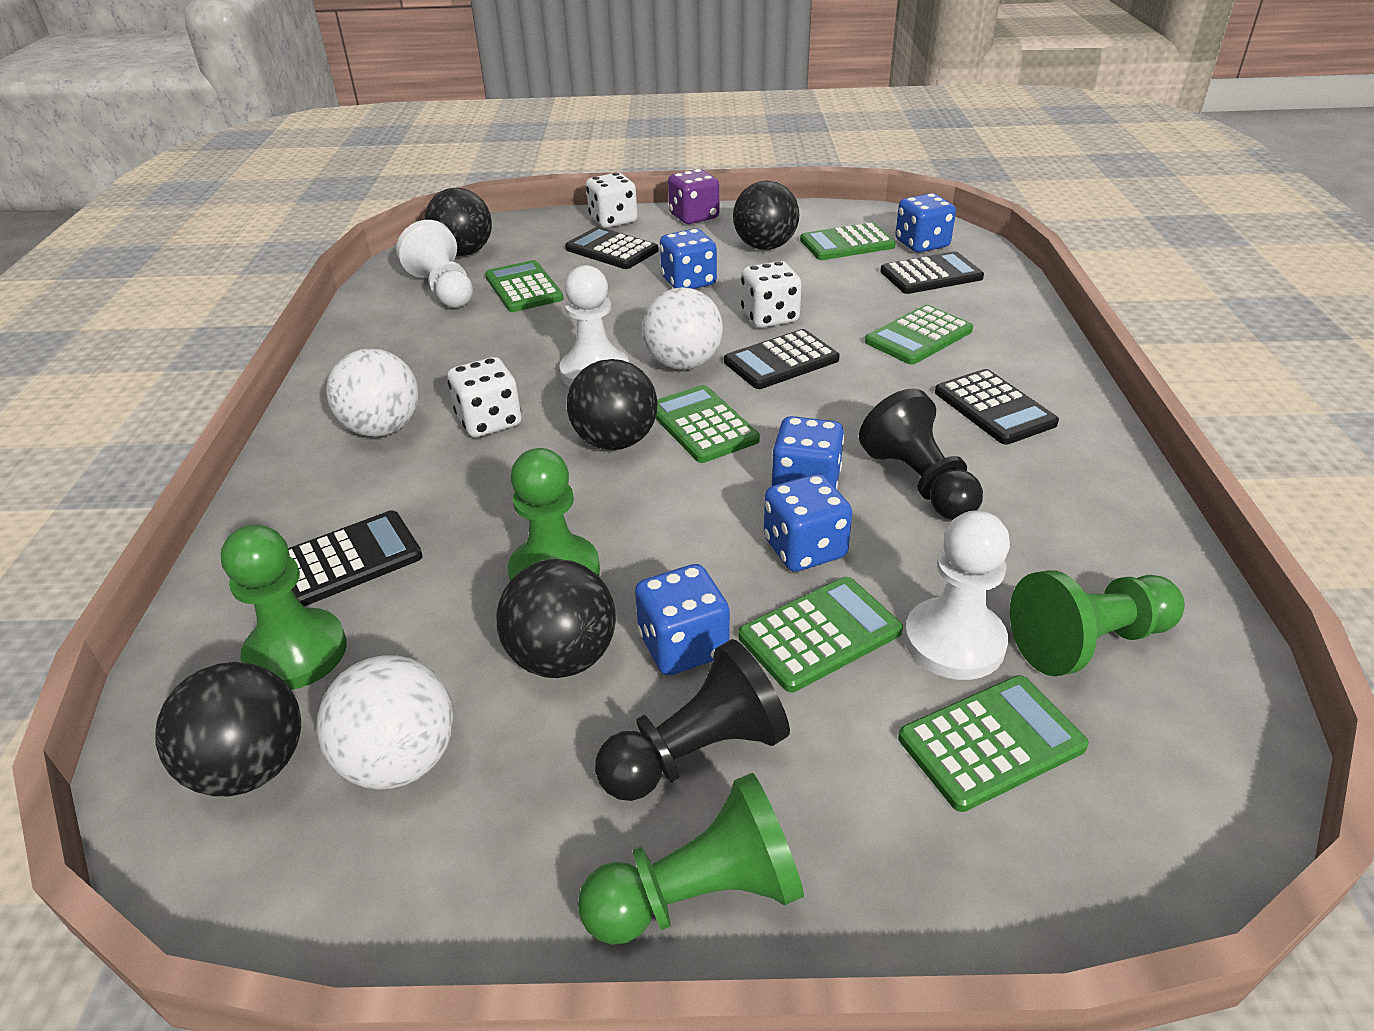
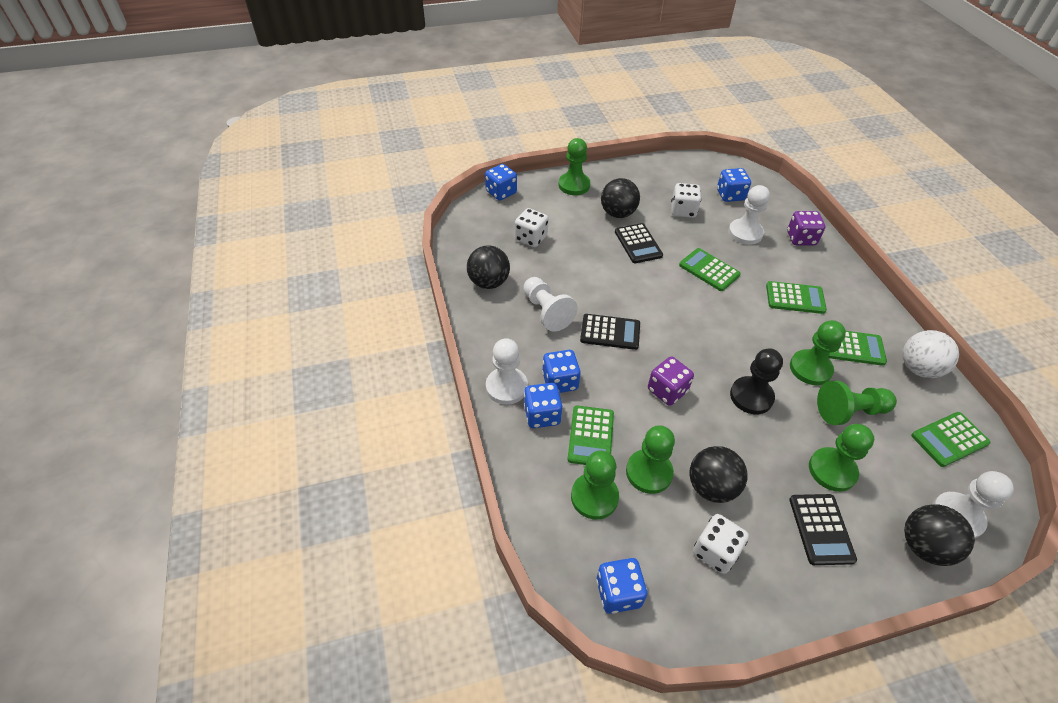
black ball: 5 -> 4
black calculator: 5 -> 3
black pawn: 2 -> 1
green calculator: 6 -> 5
green pawn: 4 -> 6
purple dice: 1 -> 2
white ball: 3 -> 1
white pawn: 3 -> 4

